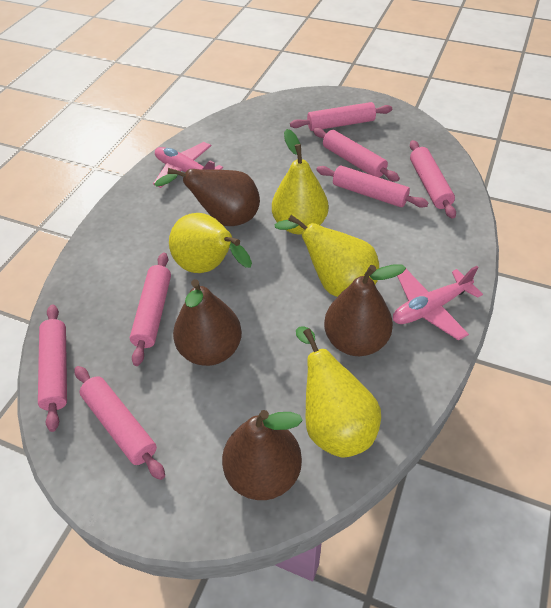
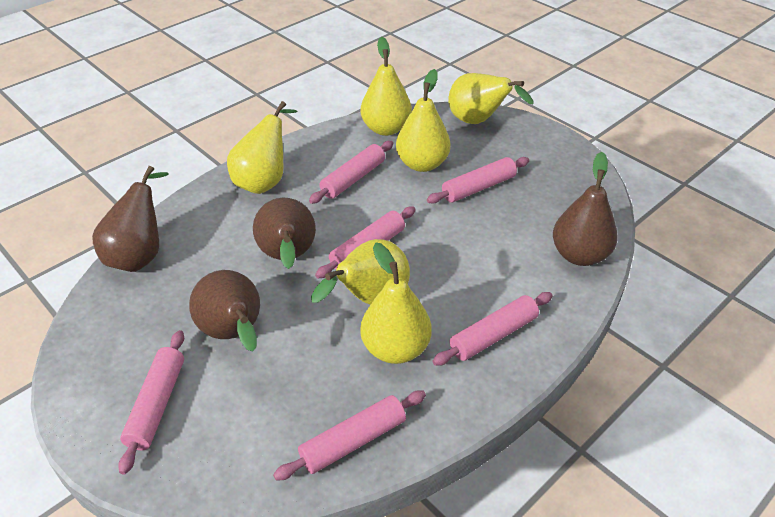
pink plane: 2 -> 0
pink rolling pin: 7 -> 6
yellow pear: 4 -> 6

